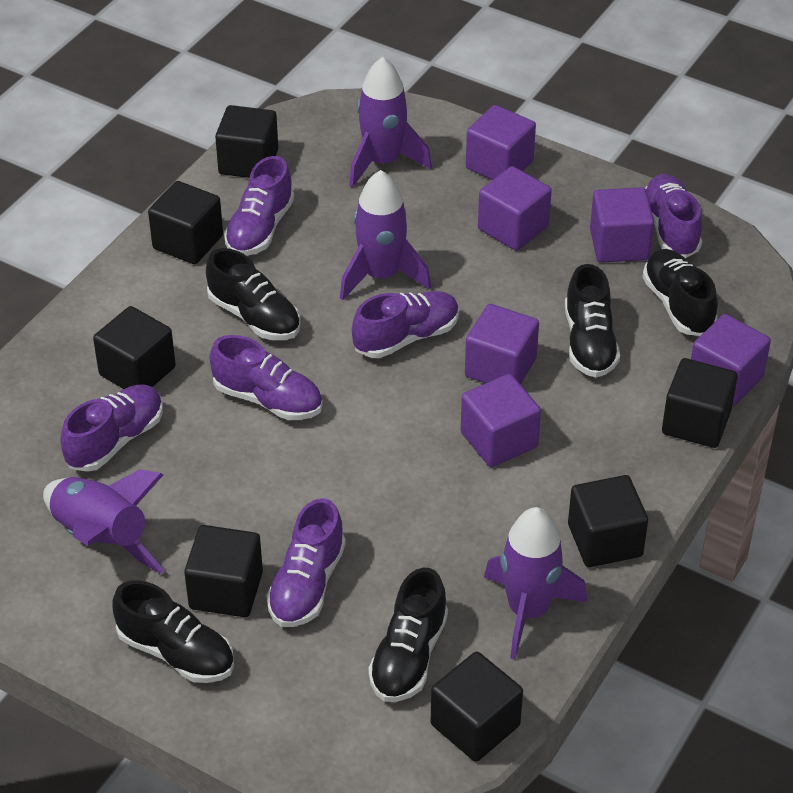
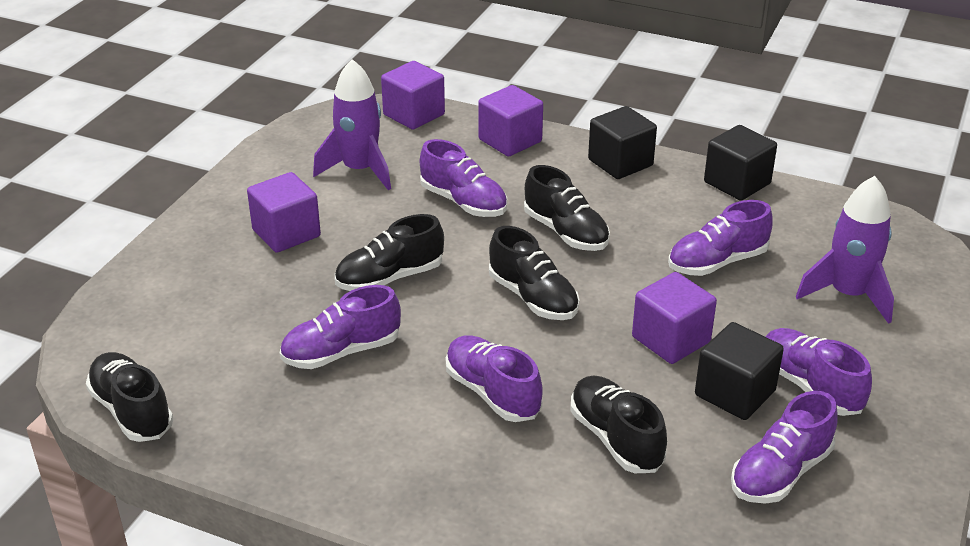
black cube: 7 -> 3
purple cube: 6 -> 4
purple rocket: 4 -> 2

